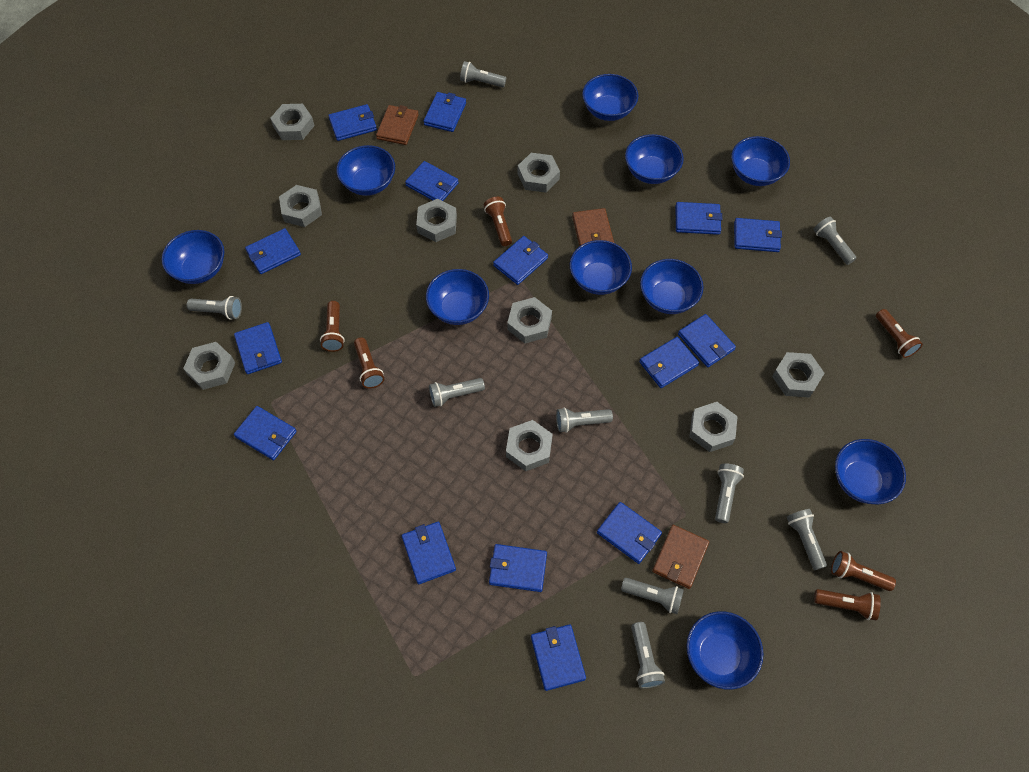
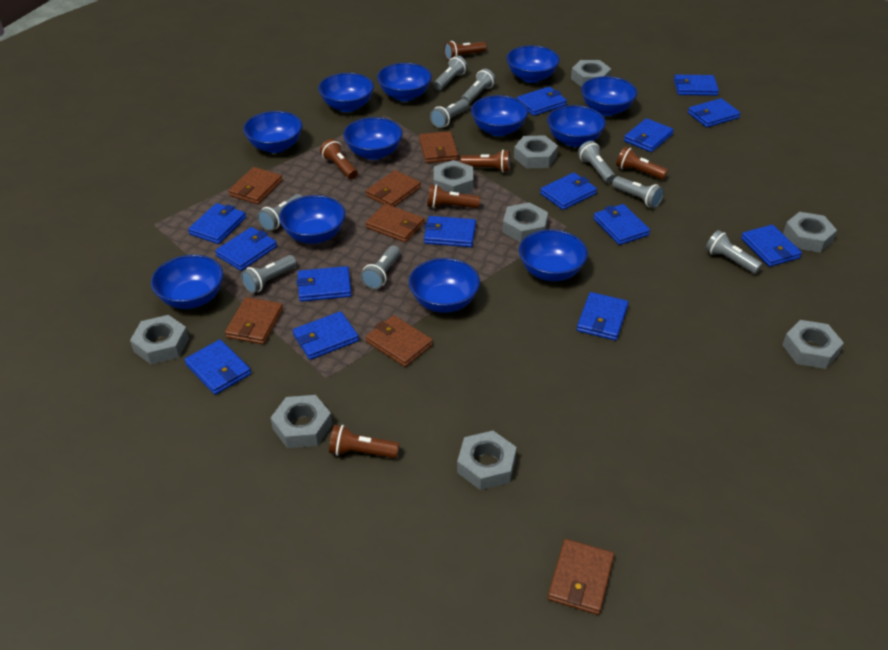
blue bowl: 10 -> 12
blue wallet: 15 -> 14
brown wallet: 3 -> 7

